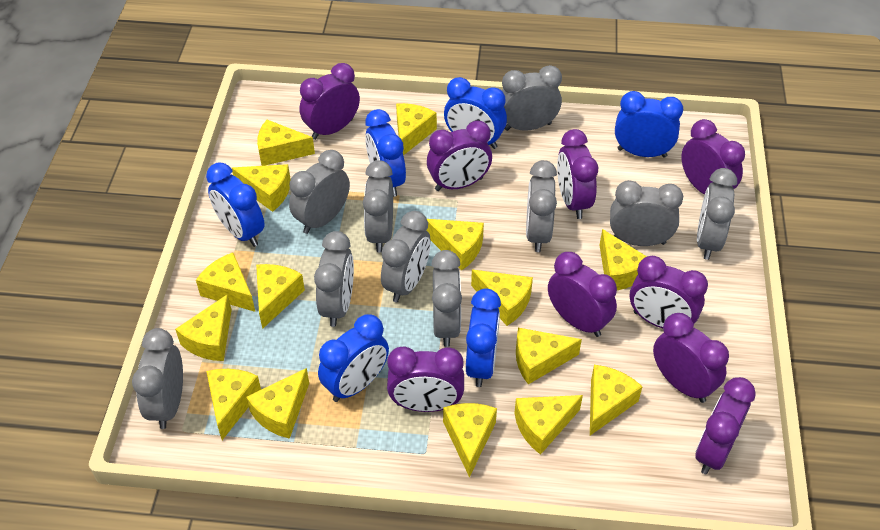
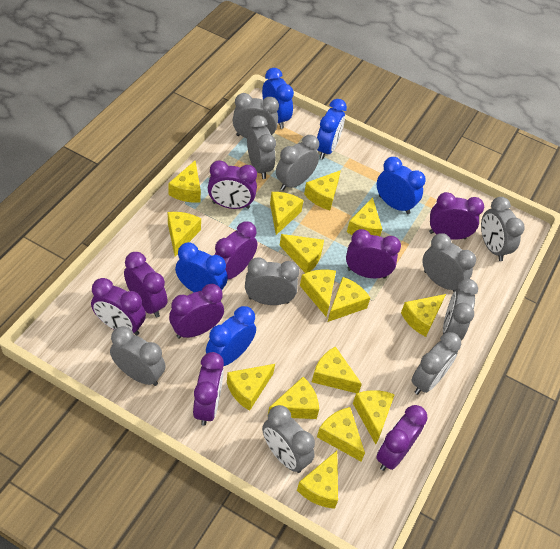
blue clock: 6 -> 5

